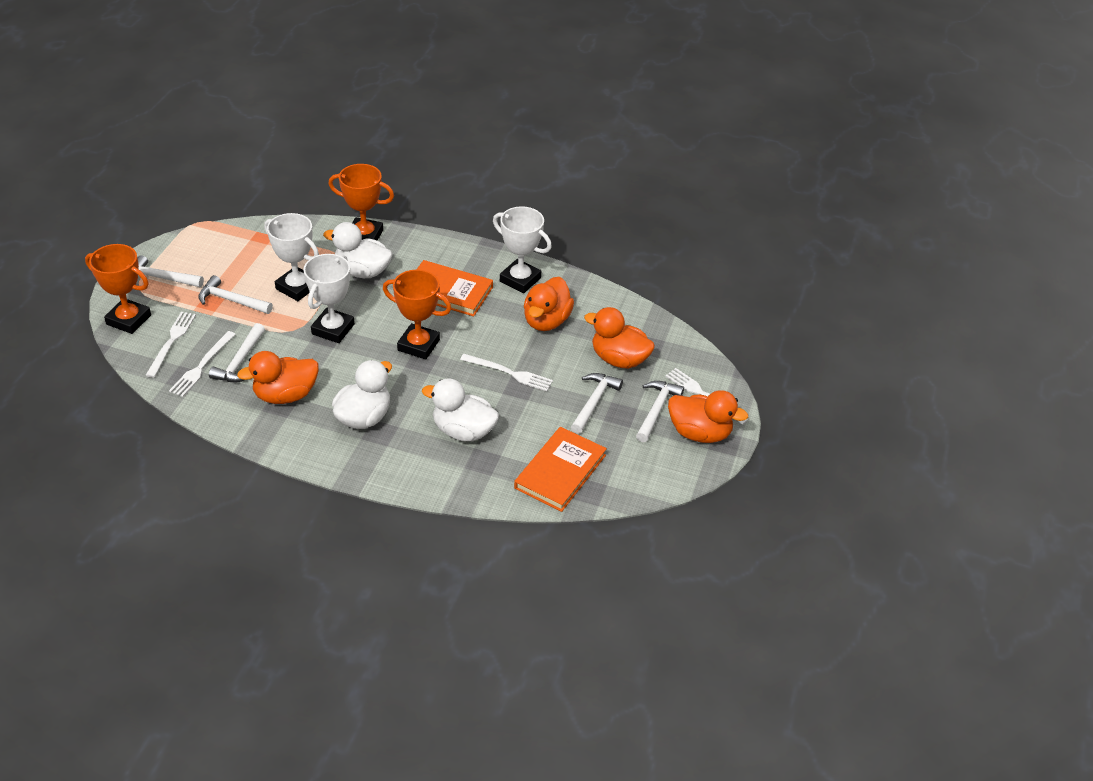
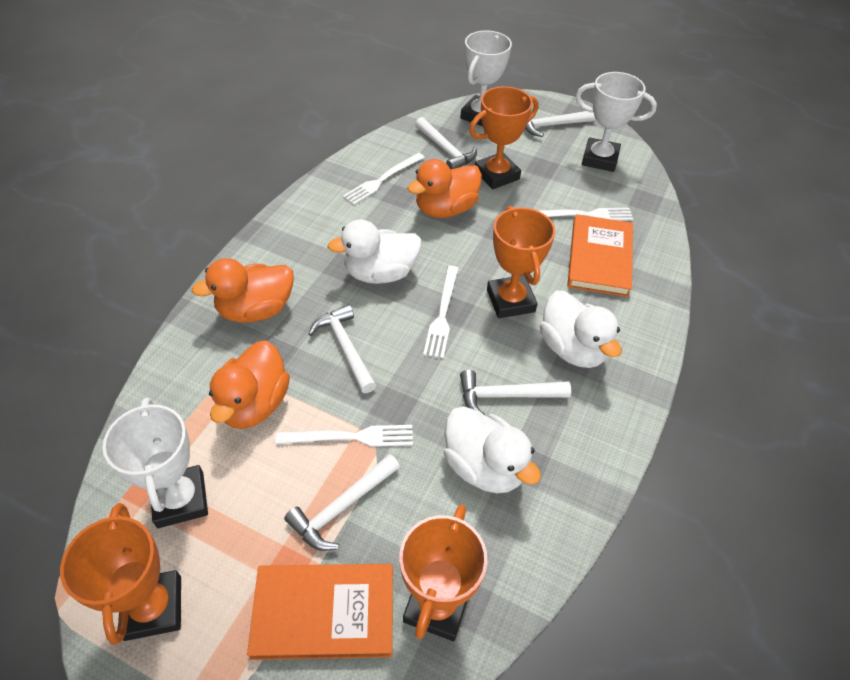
orange duck: 4 -> 3
orange trophy: 3 -> 4

